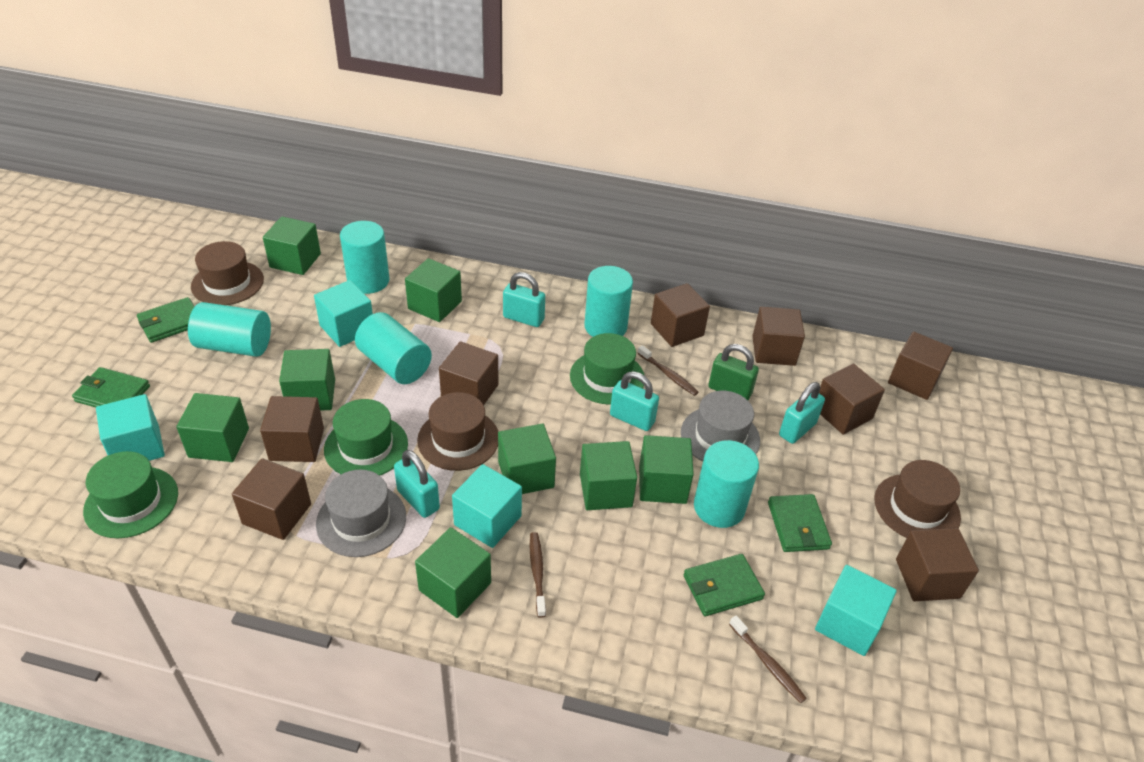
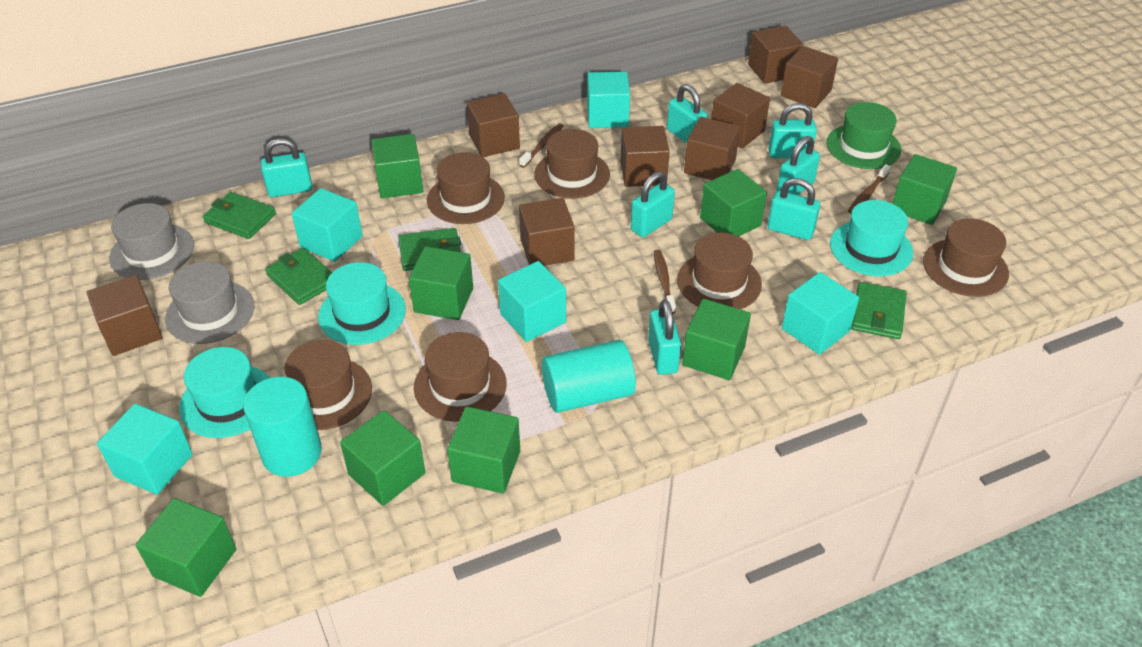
brown hat: 3 -> 6
green hat: 3 -> 1
green padlock: 1 -> 0
turquoise cube: 4 -> 5
turquoise cylinder: 5 -> 2
turquoise hat: 0 -> 3
turquoise padlock: 4 -> 7

